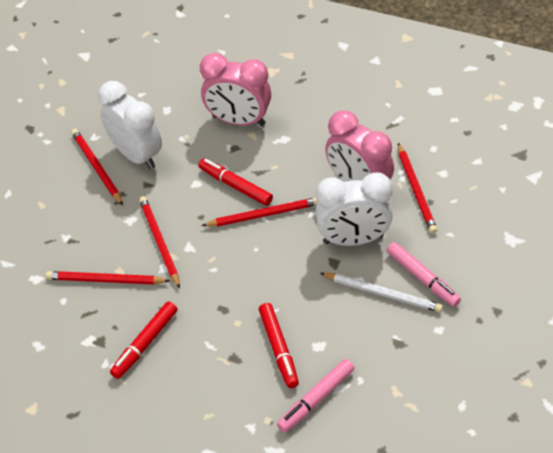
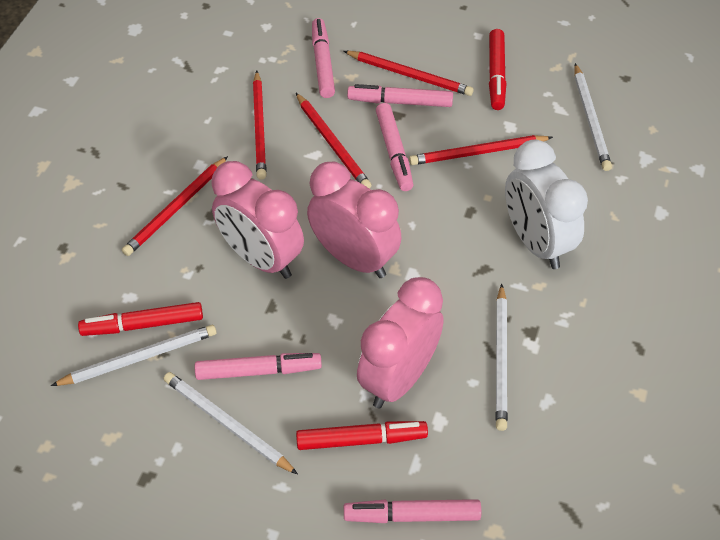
pink clock: 2 -> 3
pink marker: 2 -> 5
white clock: 2 -> 1
white pencil: 1 -> 4

